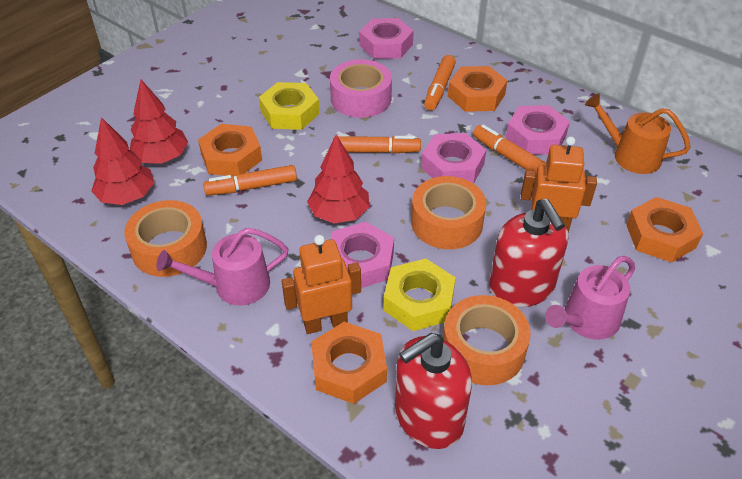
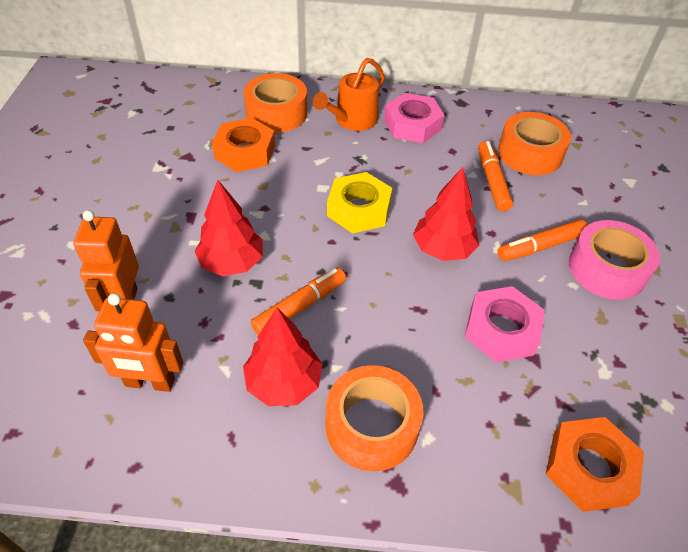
orange marker: 4 -> 3
orange nut: 4 -> 2
pink nut: 4 -> 2
pink watering can: 2 -> 0
red soap dispenser: 2 -> 0
yellow nut: 2 -> 1

